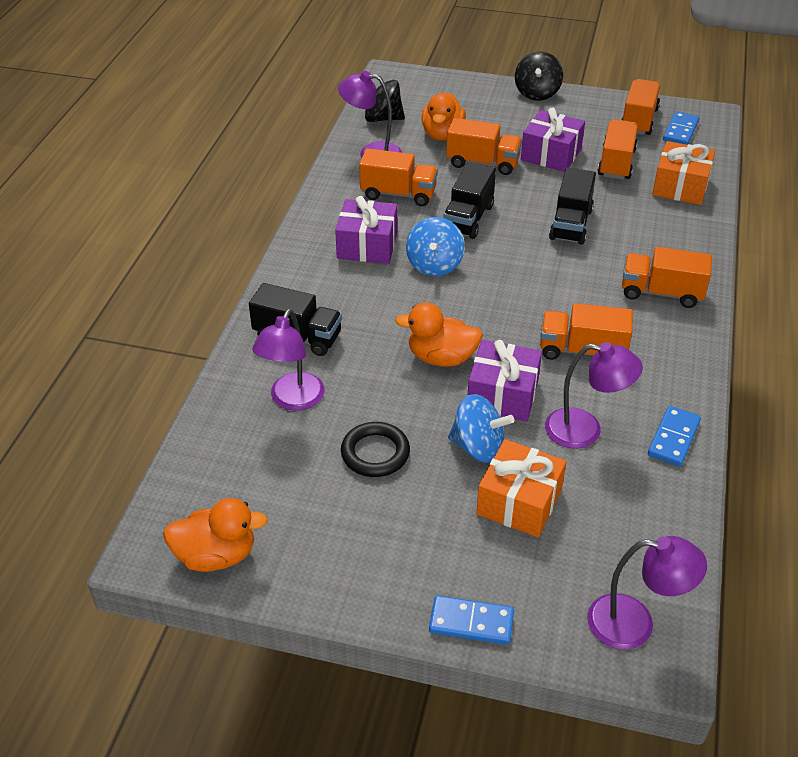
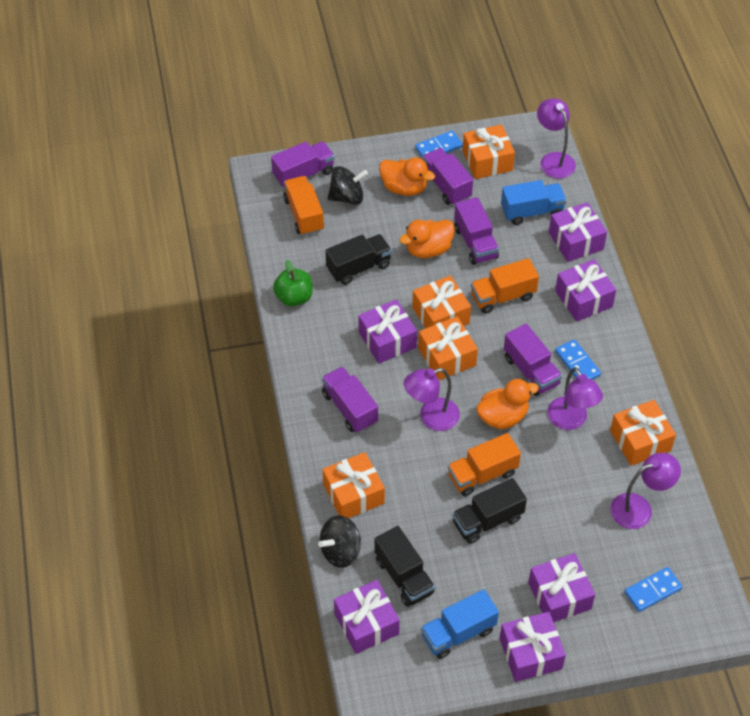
black ring: 1 -> 0
blue spinning top: 2 -> 0
blue truck: 0 -> 2
green apple: 0 -> 1
orange gift: 2 -> 5
orange truck: 6 -> 3
purple gift: 3 -> 6
purple truck: 0 -> 5

